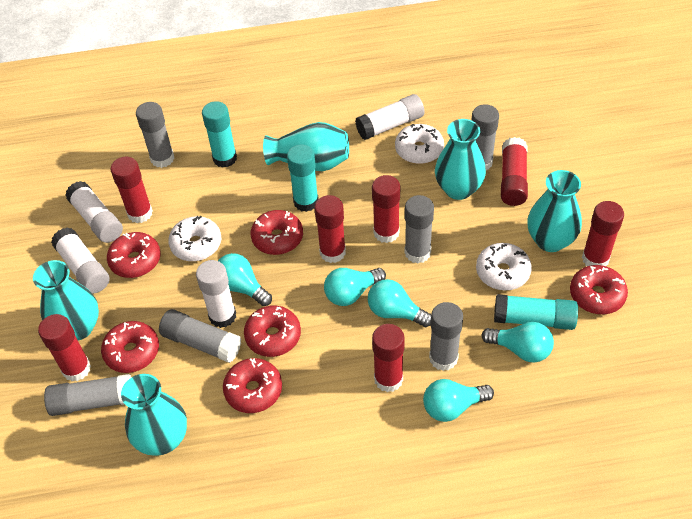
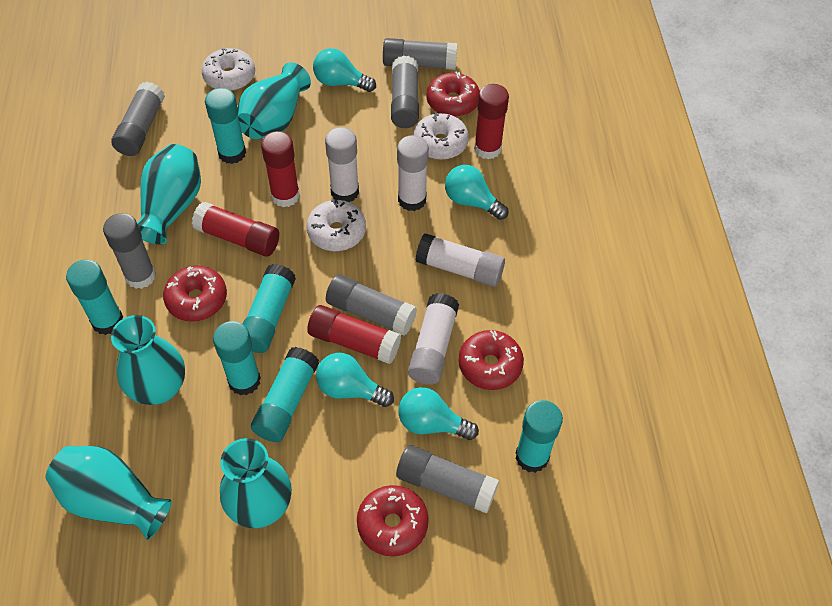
red donut: 6 -> 4
red glue stick: 7 -> 4
turquoise glue stick: 3 -> 6
turquoise light bulb: 5 -> 4

